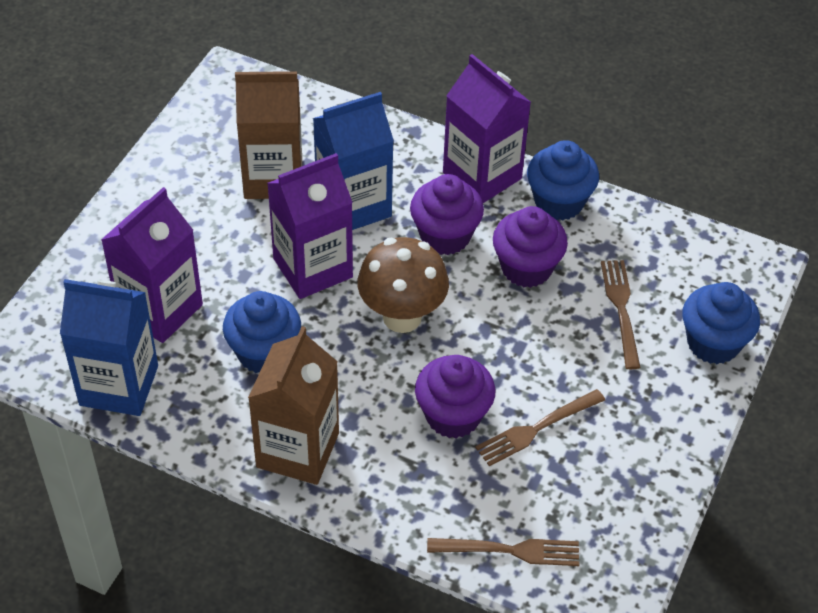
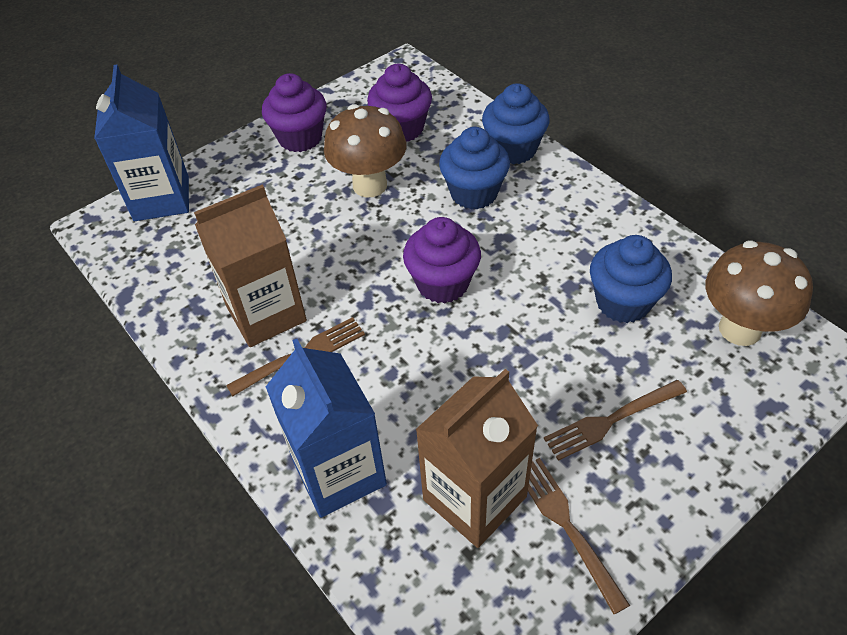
brown mushroom: 1 -> 2
purple carton: 3 -> 0

